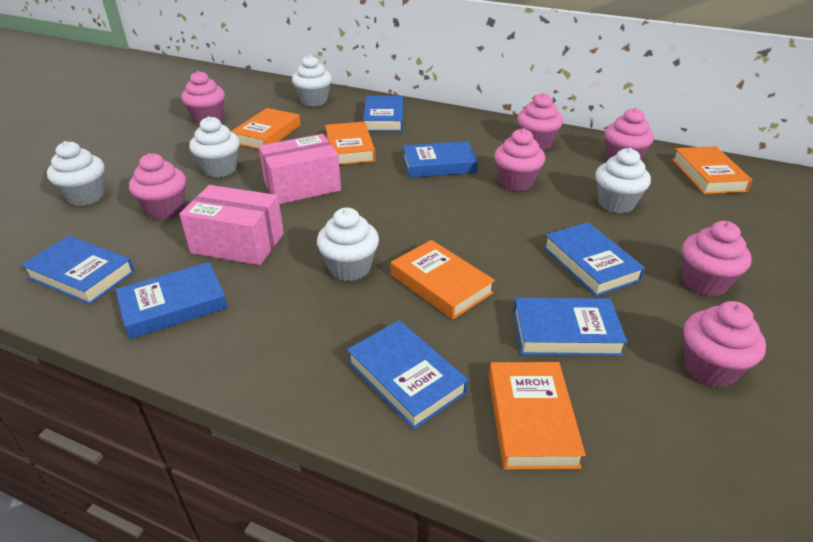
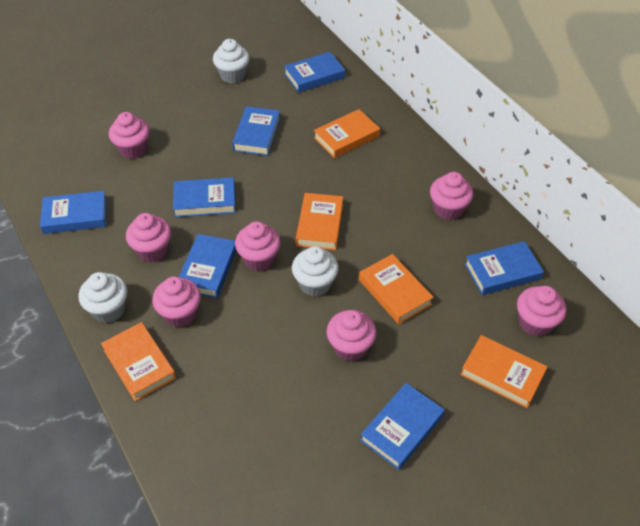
pink box: 2 -> 0
white cupcake: 5 -> 3

